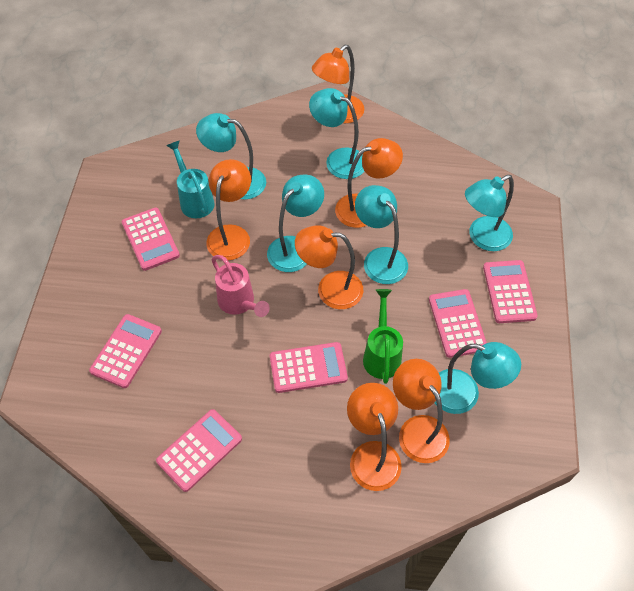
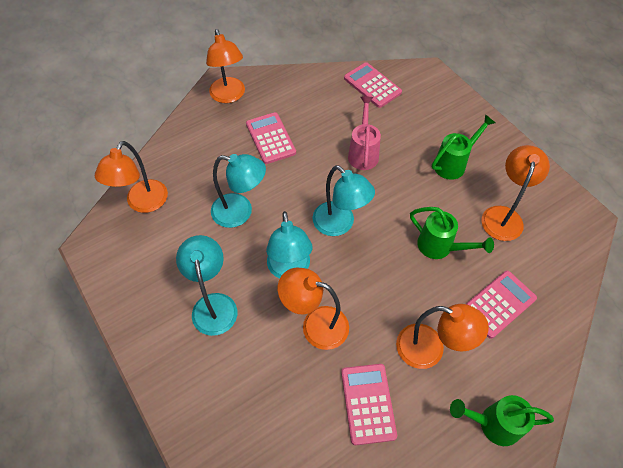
green watering can: 1 -> 3
orange lamp: 6 -> 5
pink calculator: 6 -> 4
turquoise lamp: 6 -> 4
turquoise watering can: 1 -> 0

